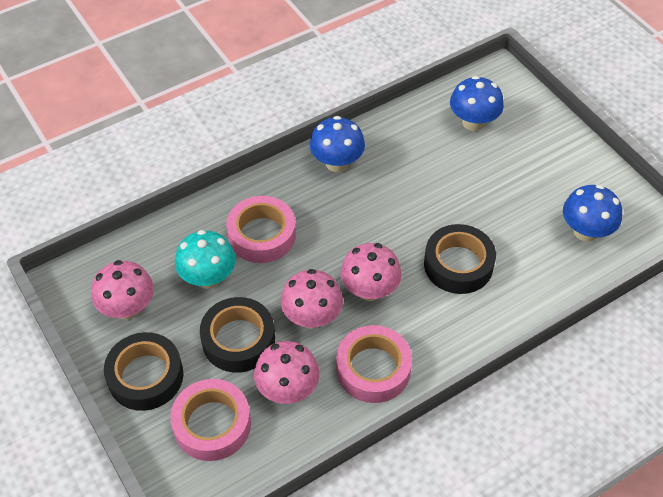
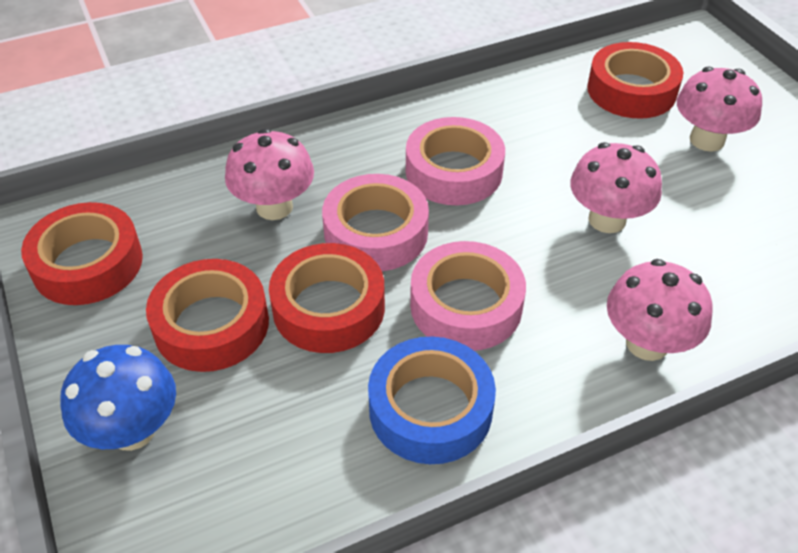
black tape: 3 -> 0
blue mushroom: 3 -> 1
blue tape: 0 -> 1
red tape: 0 -> 4
turquoise mushroom: 1 -> 0

